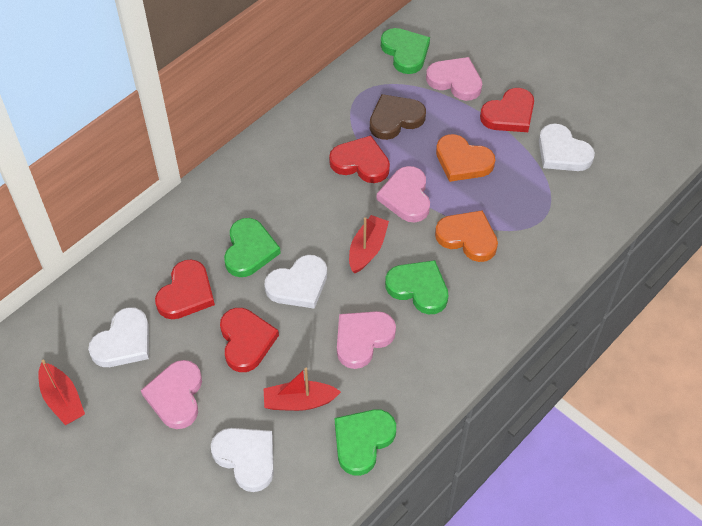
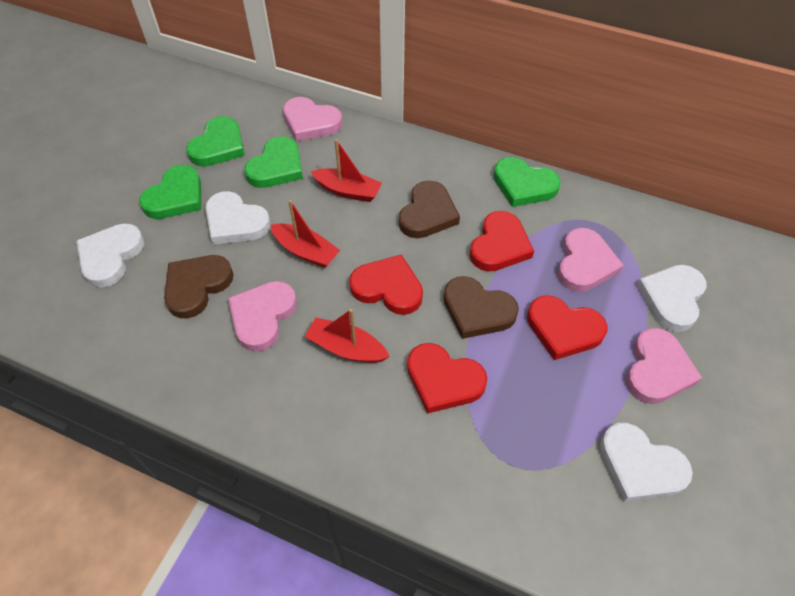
brown heart: 1 -> 3
orange heart: 2 -> 0

